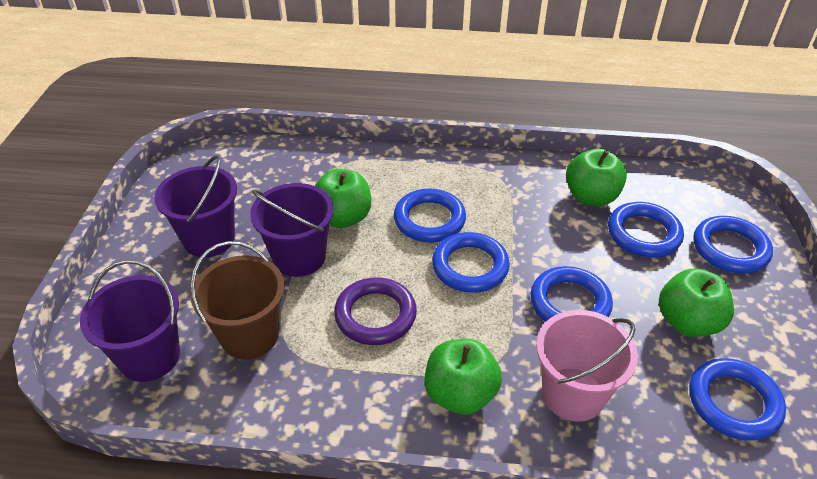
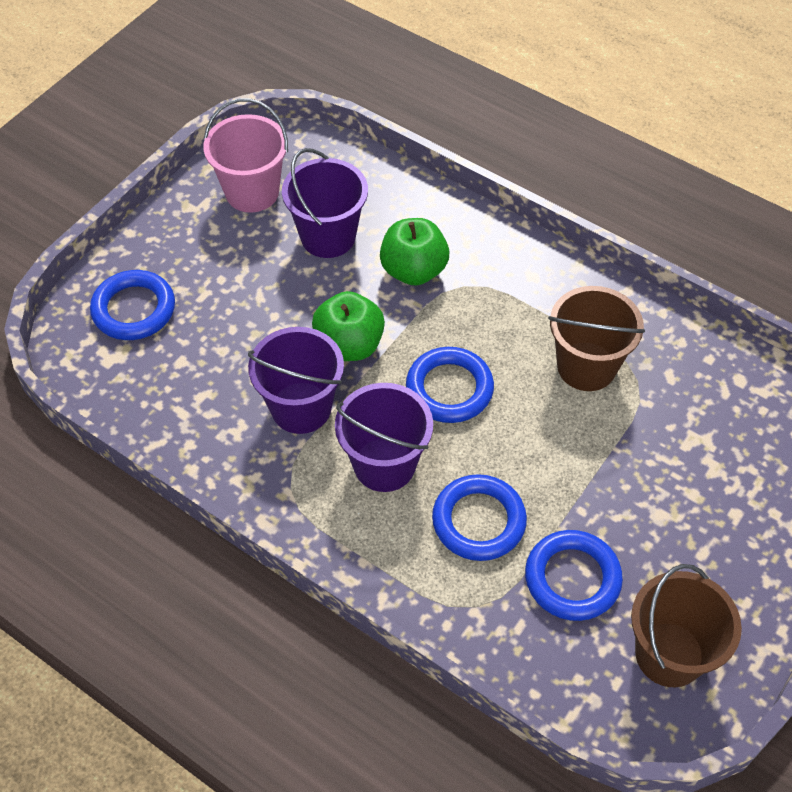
blue ring: 6 -> 4
brown bucket: 1 -> 2
green apple: 4 -> 2
purple ring: 1 -> 0

